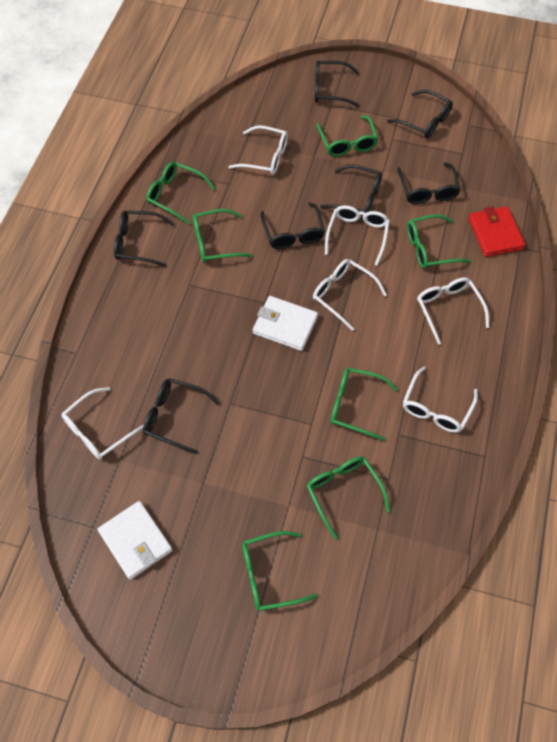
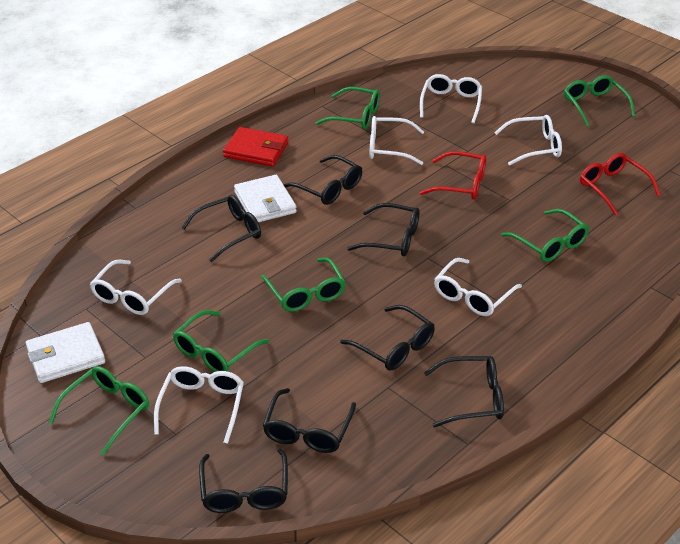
green glasses: 7 -> 6
red glasses: 0 -> 2

